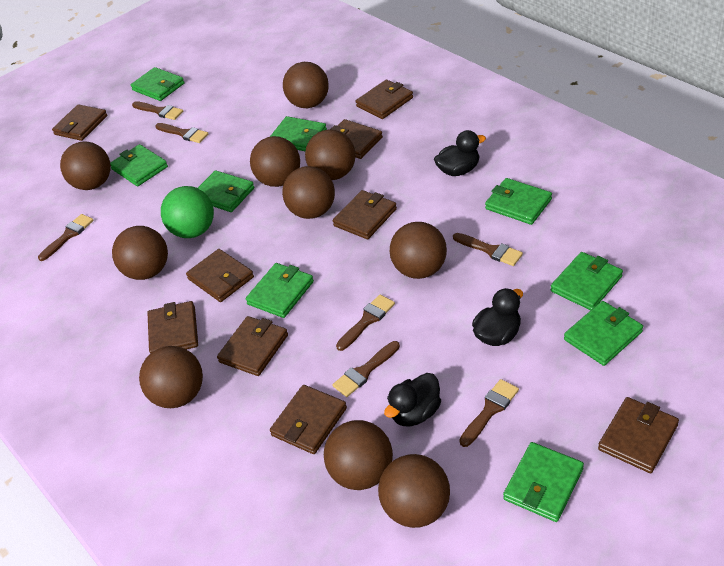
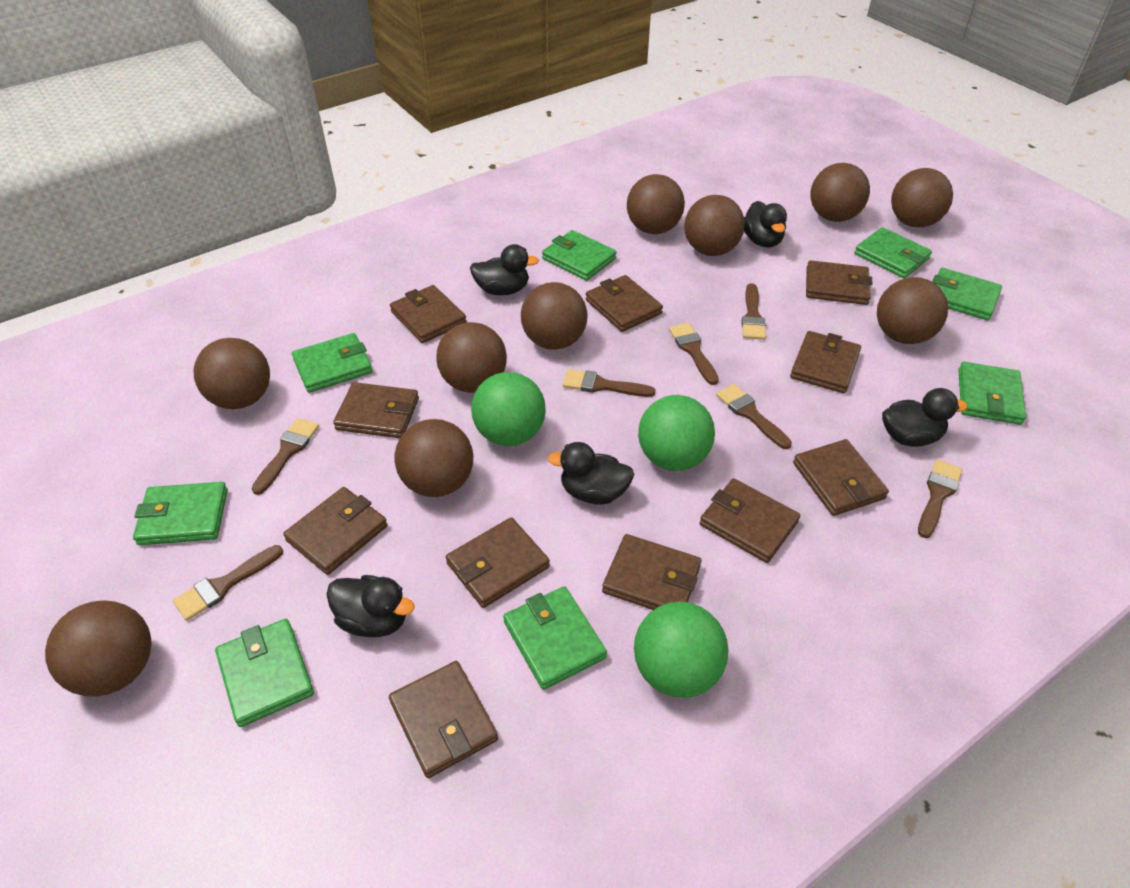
black duck: 3 -> 5
brown wallet: 9 -> 11
green ball: 1 -> 3
green wallet: 9 -> 8

